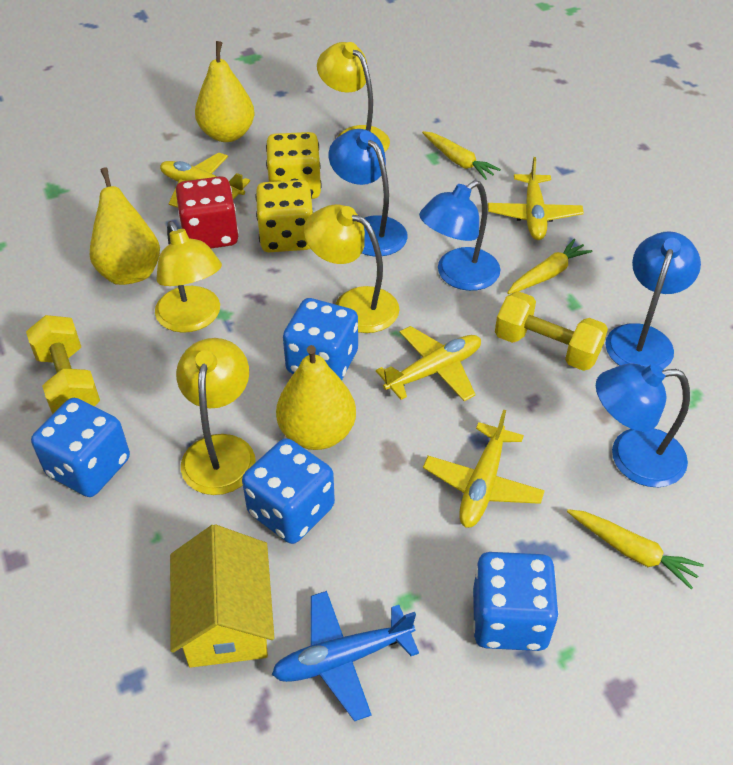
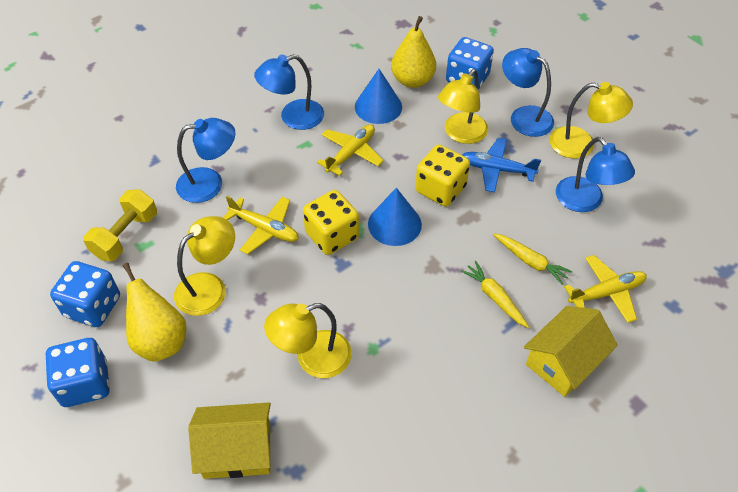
blue cone: 0 -> 2
blue dice: 4 -> 3
red dice: 1 -> 0
yellow carrot: 3 -> 2
yellow dumbbell: 2 -> 1
yellow house: 1 -> 2
yellow pear: 3 -> 2
yellow plane: 4 -> 3

